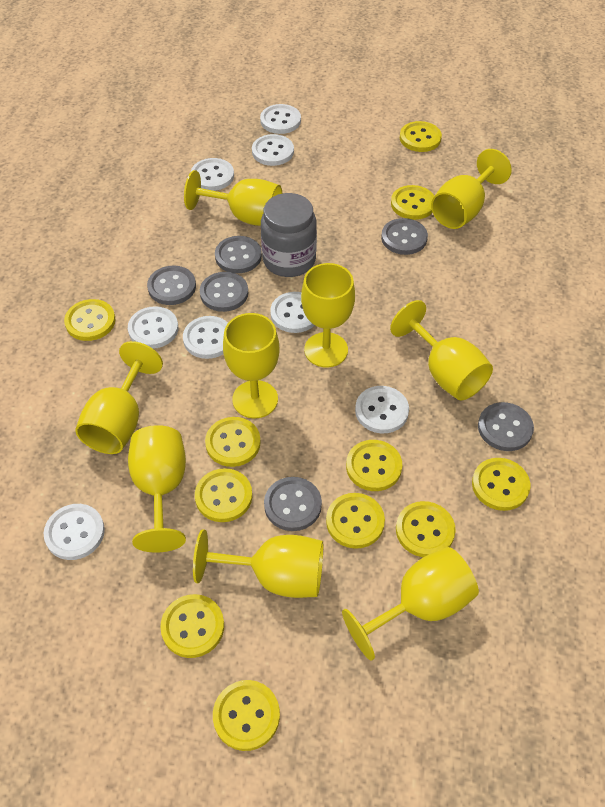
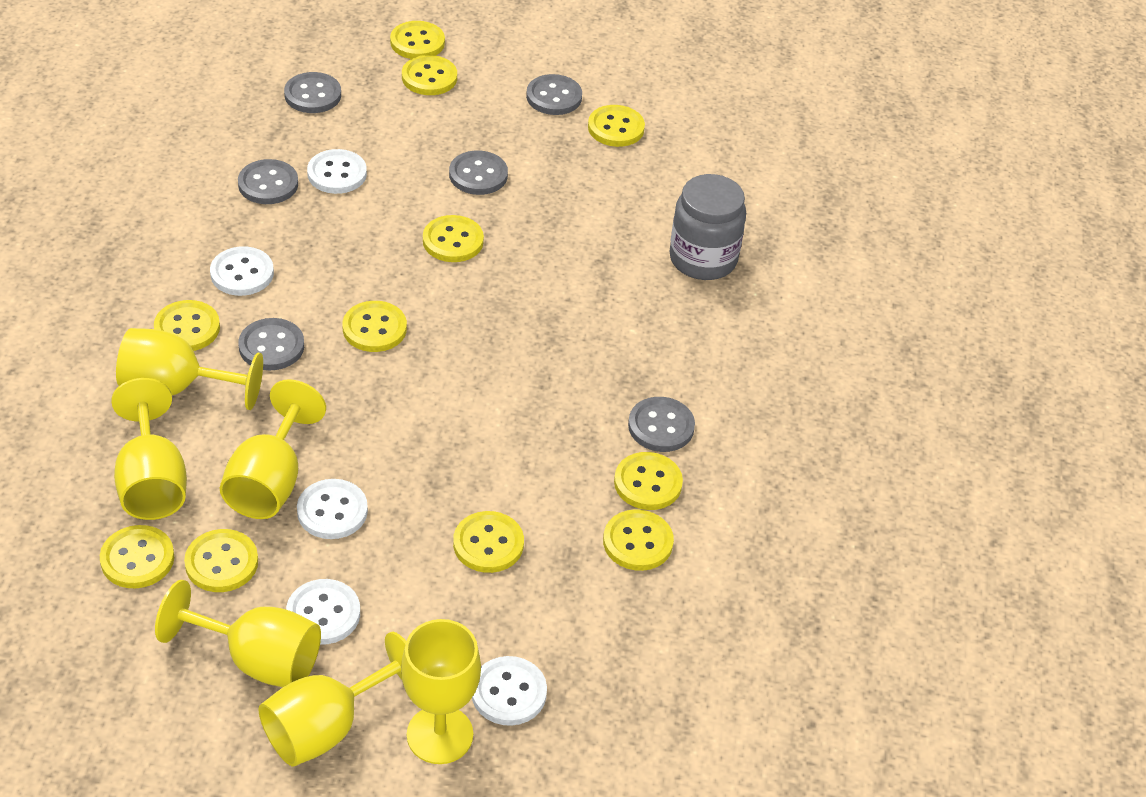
white button: 8 -> 5
yellow goblet: 9 -> 6

